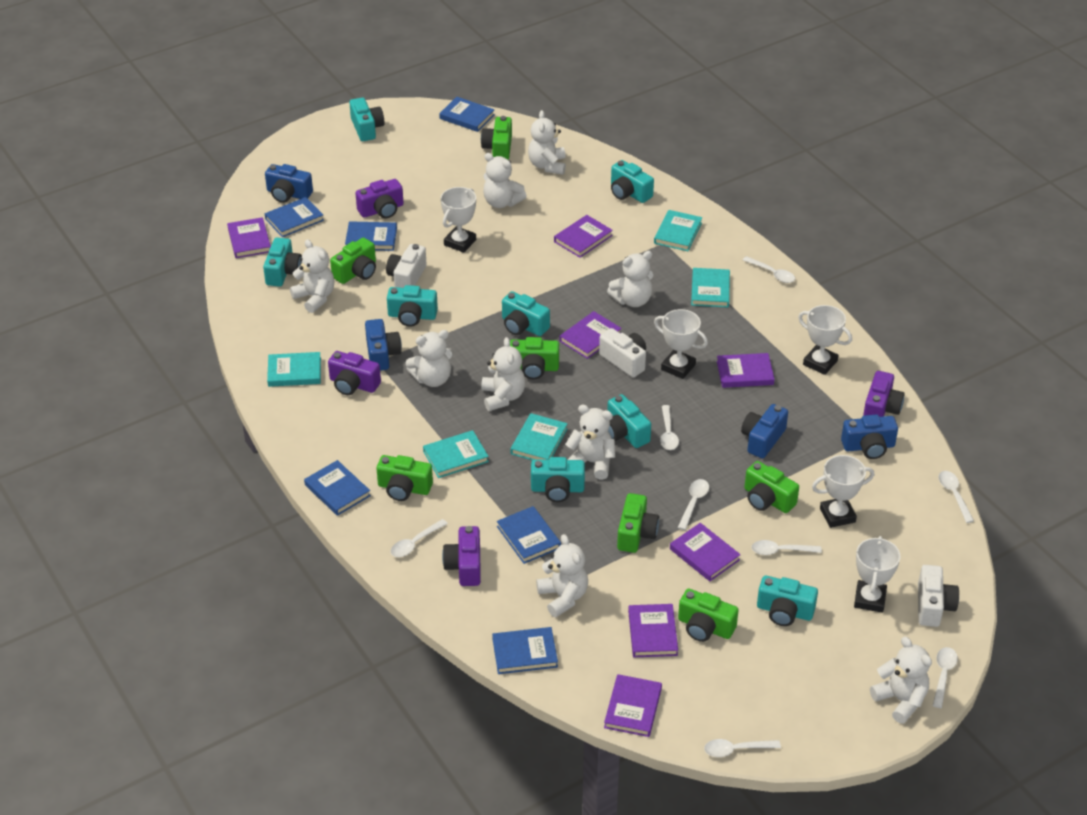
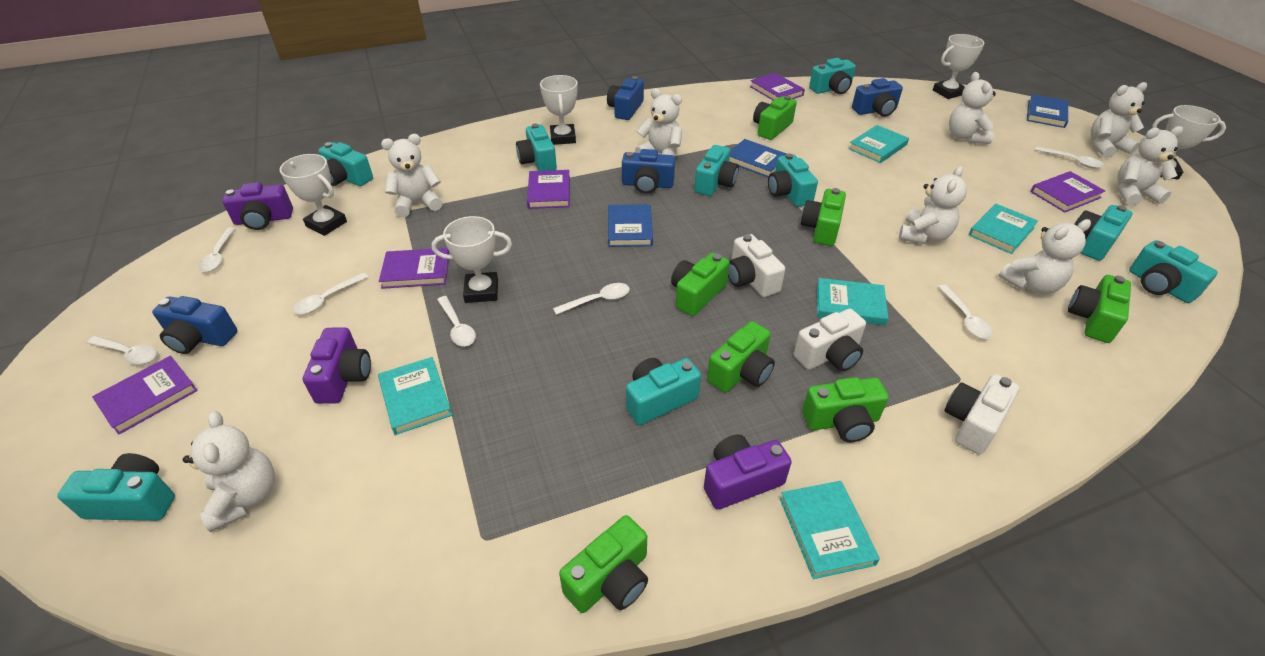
blue book: 6 -> 3
purple book: 7 -> 5
purple camera: 4 -> 3
turquoise camera: 8 -> 9
white spoon: 8 -> 7
white teddy bear: 9 -> 8

